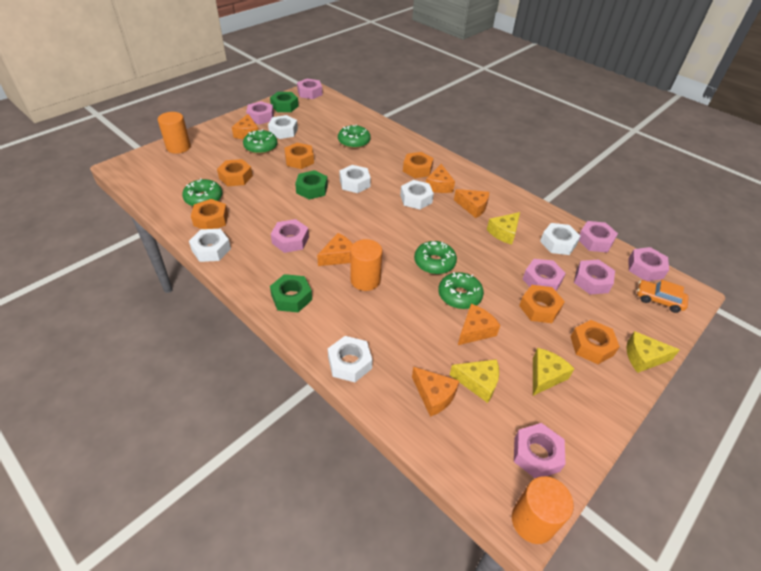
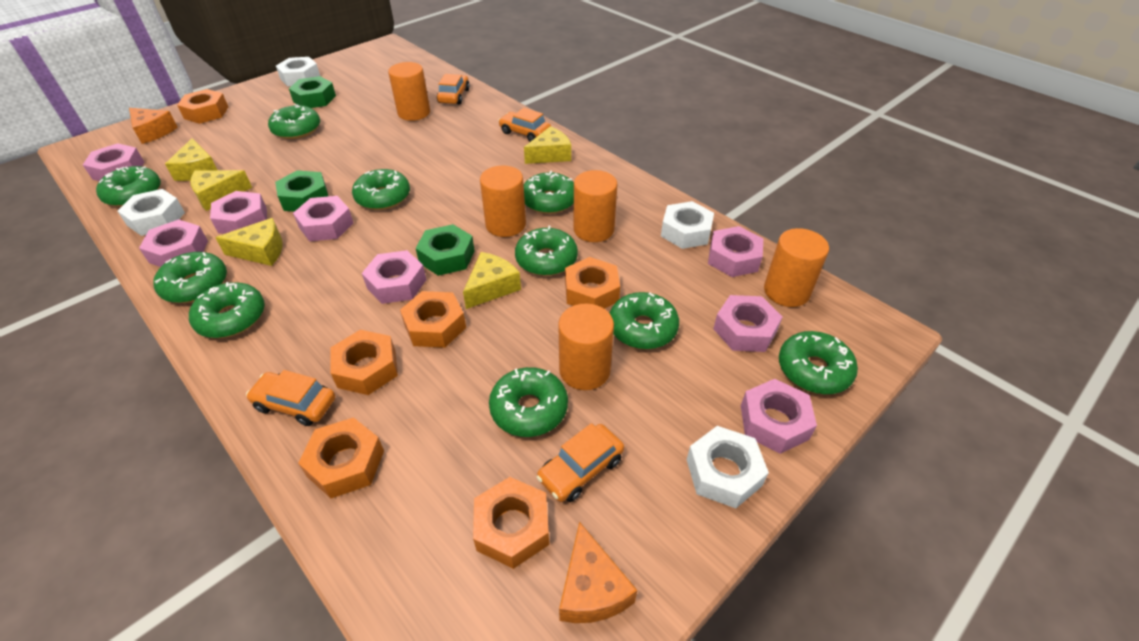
green donut: 5 -> 10
orange car: 1 -> 4
orange cheese: 6 -> 2
orange cylinder: 3 -> 5
white nut: 6 -> 4
yellow cheese: 4 -> 5

